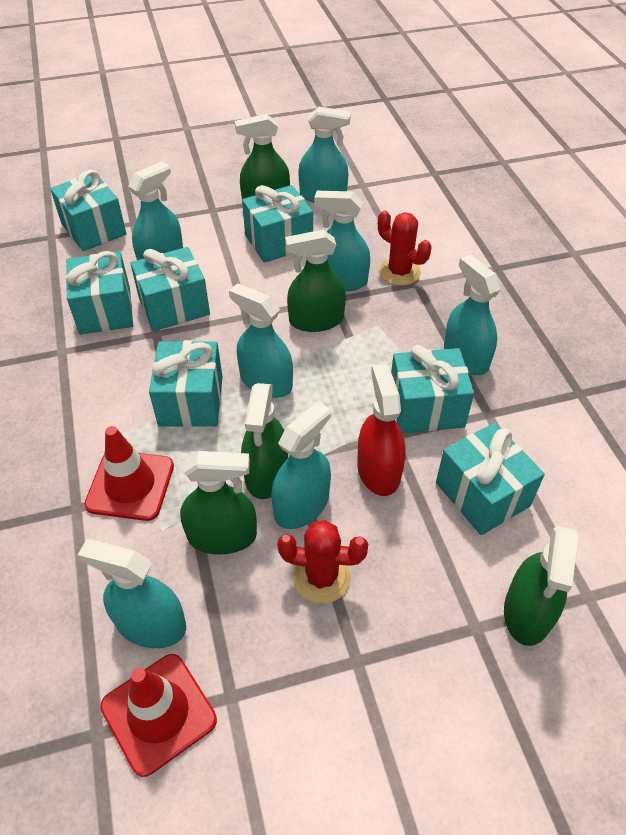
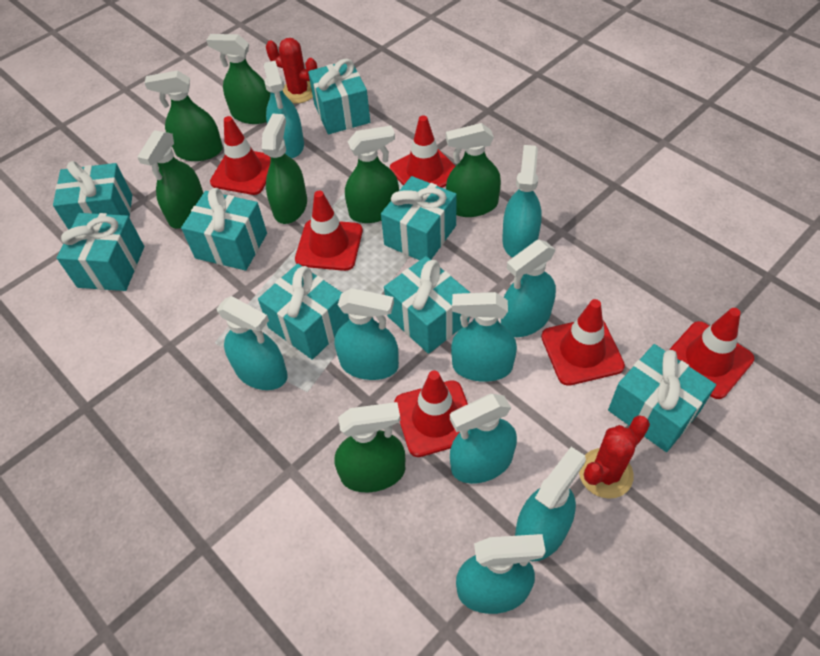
green spray bottle: 5 -> 7
red spray bottle: 1 -> 0
red traffic cone: 2 -> 6
turquoise gift: 7 -> 8
turquoise spray bottle: 7 -> 9

